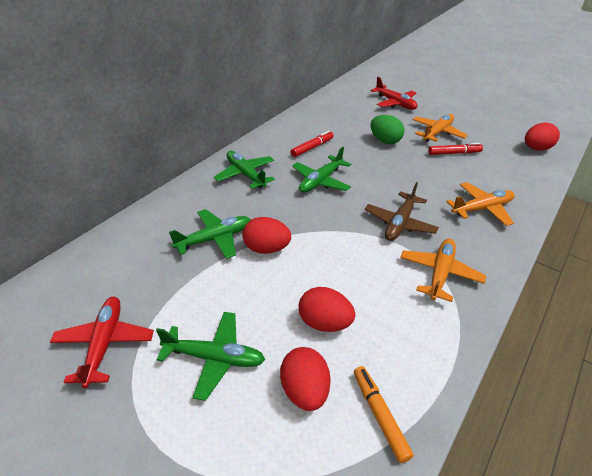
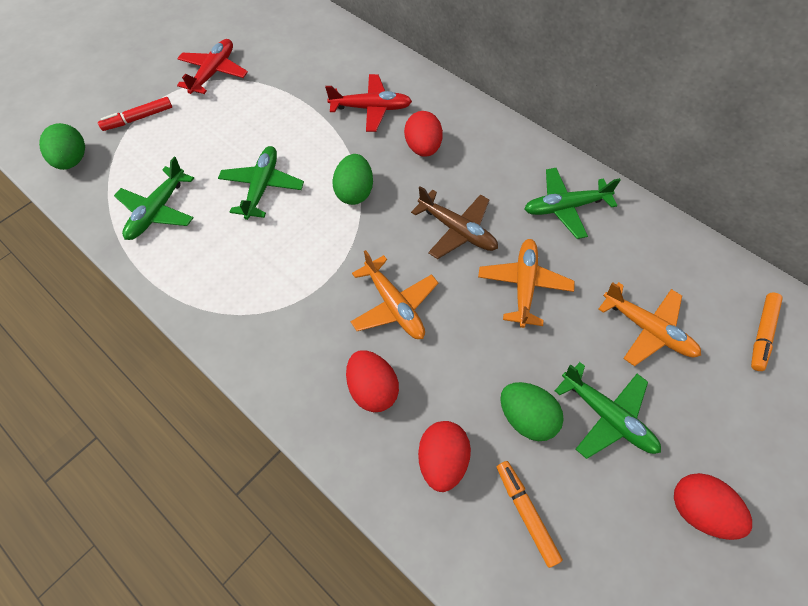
green egg: 1 -> 3
orange marker: 1 -> 2
red marker: 2 -> 1

